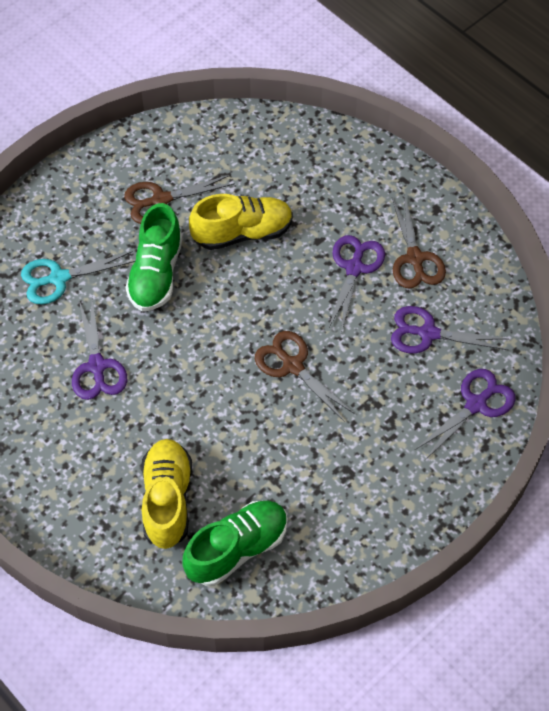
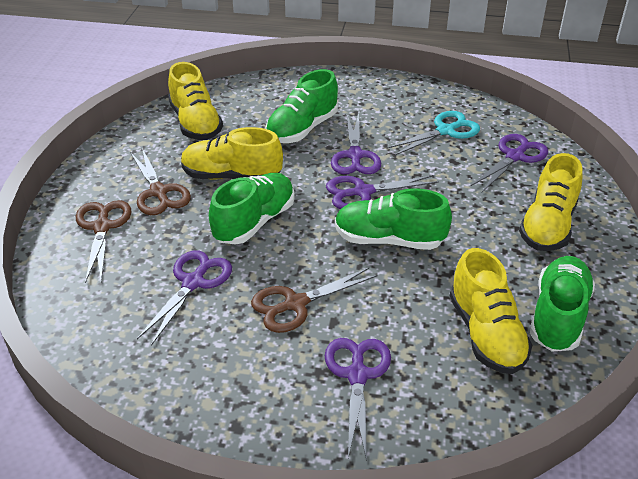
green shoe: 2 -> 4
purple scissors: 4 -> 5
yellow shoe: 2 -> 4

